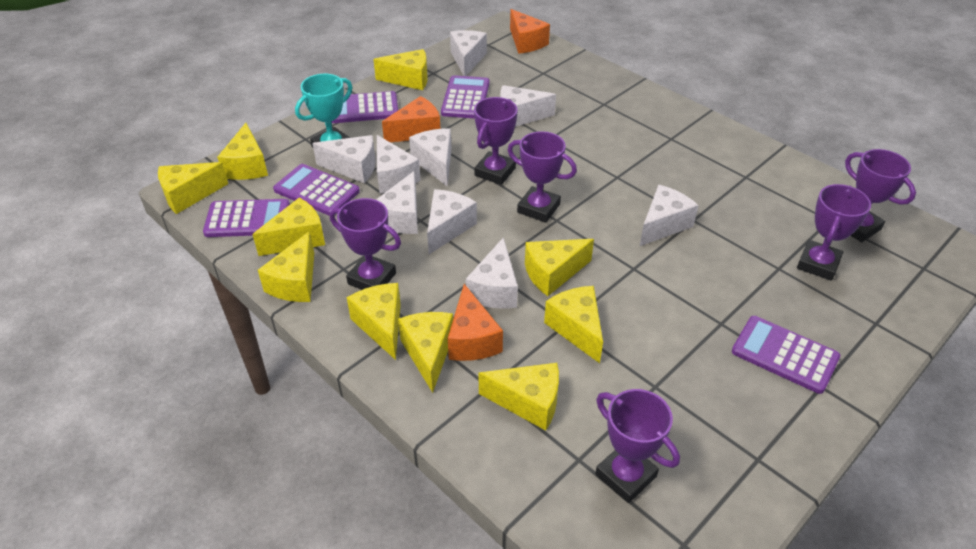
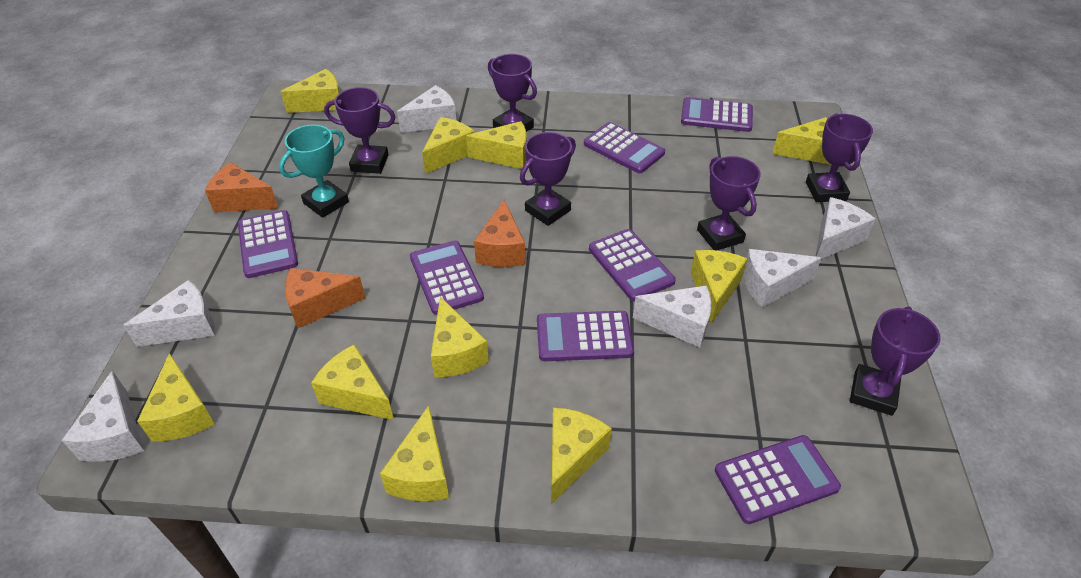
purple calculator: 5 -> 7
white cheese: 9 -> 6

